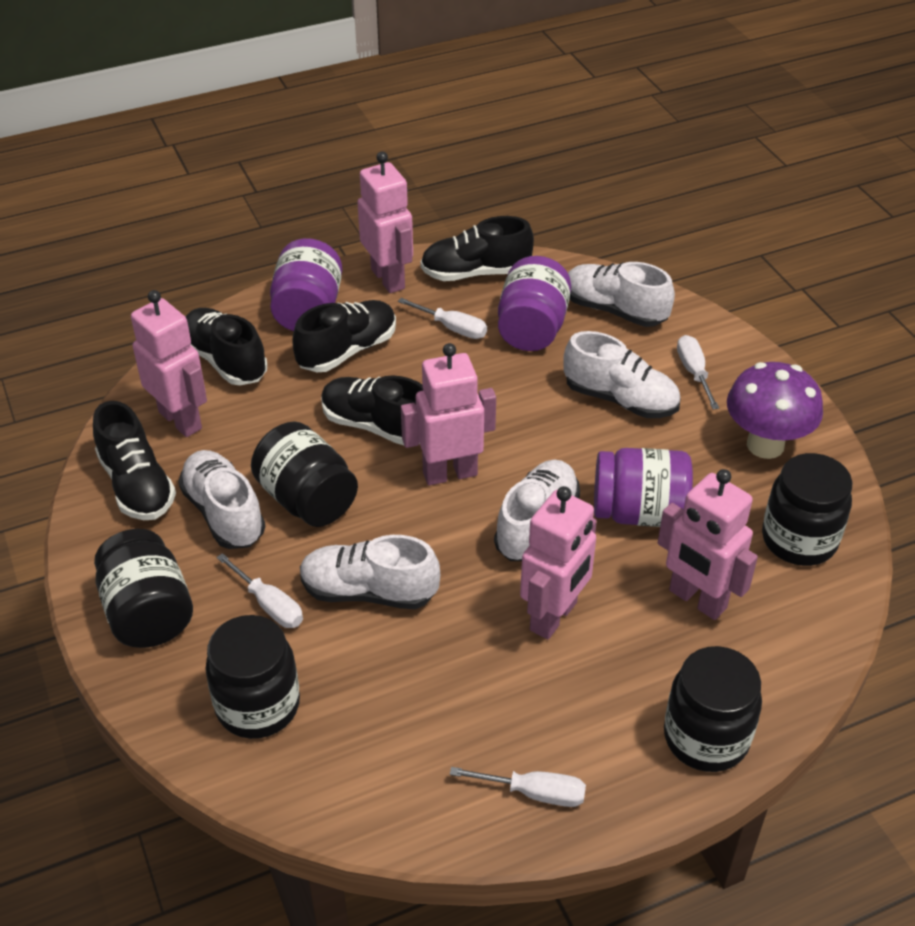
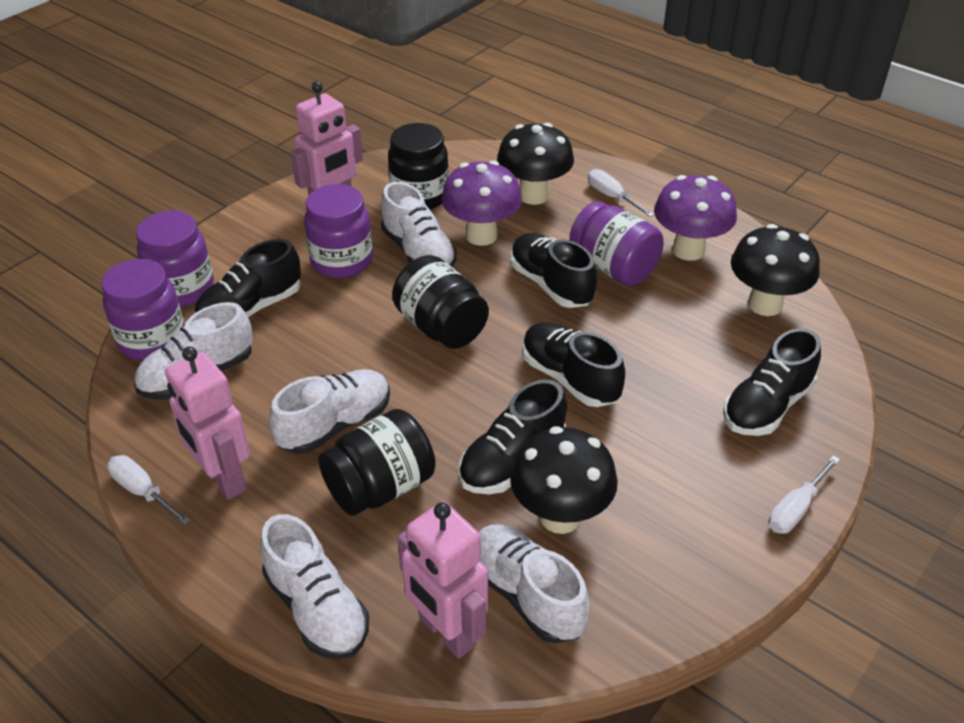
black jar: 5 -> 3
black mushroom: 0 -> 3
pink robot: 5 -> 3
purple jar: 3 -> 4
purple mushroom: 1 -> 2
white screwdriver: 4 -> 3

